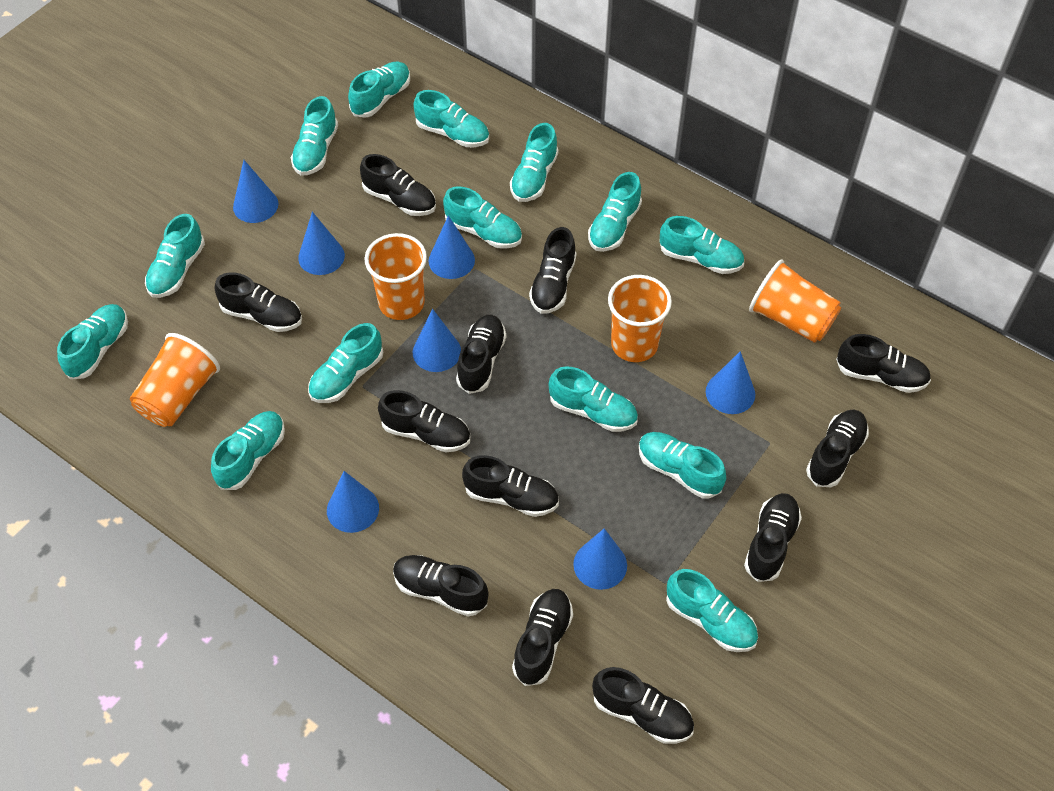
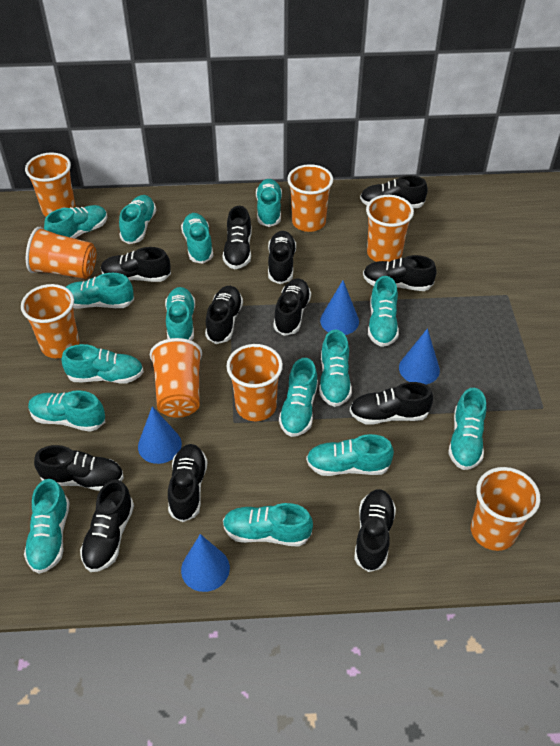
blue cone: 7 -> 4
orange cup: 4 -> 8
turquoise shoe: 14 -> 15

